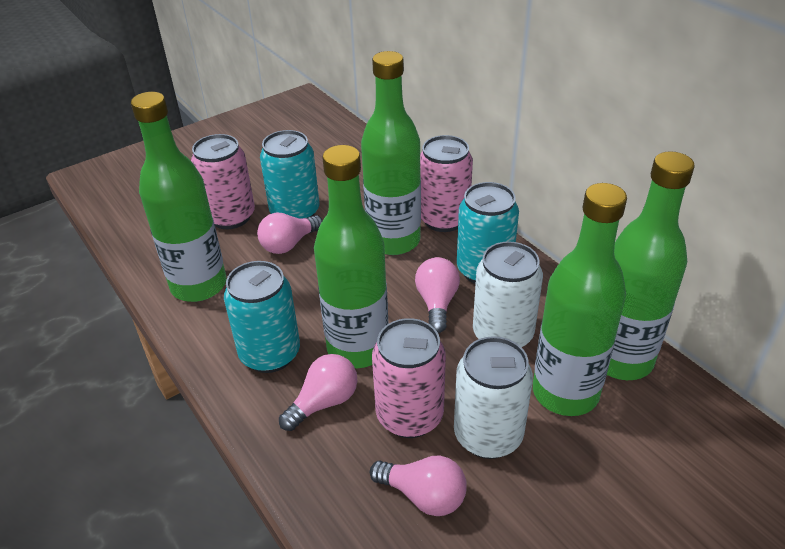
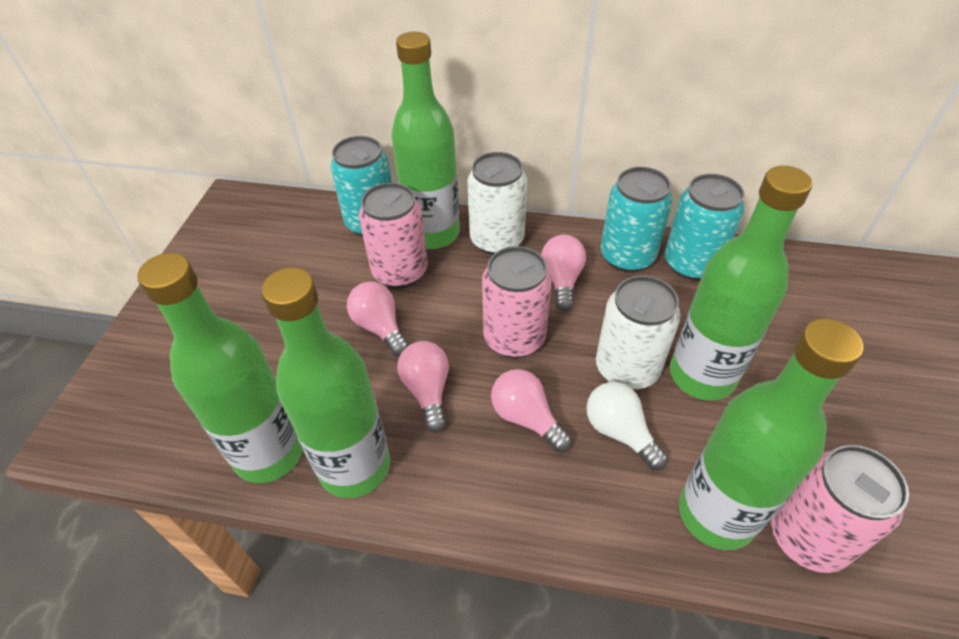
white light bulb: 0 -> 1

